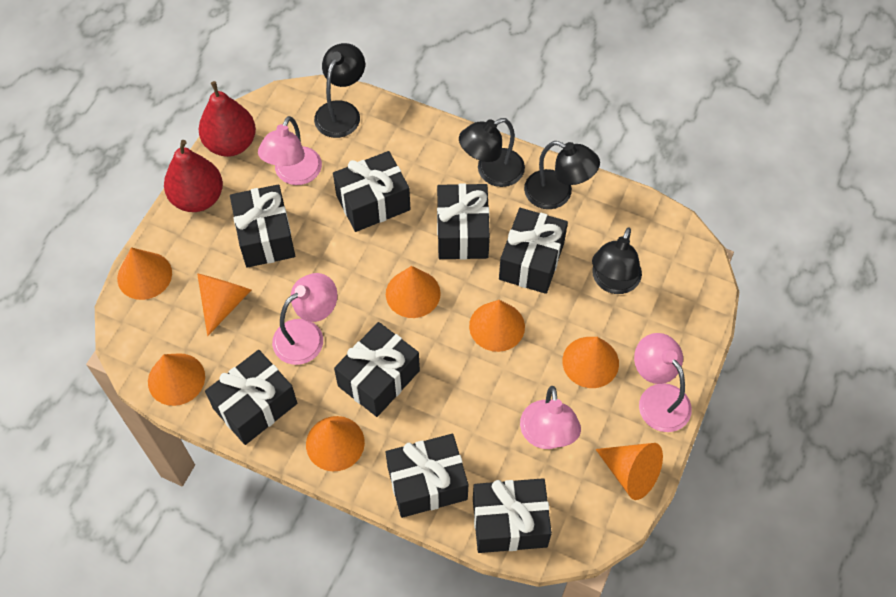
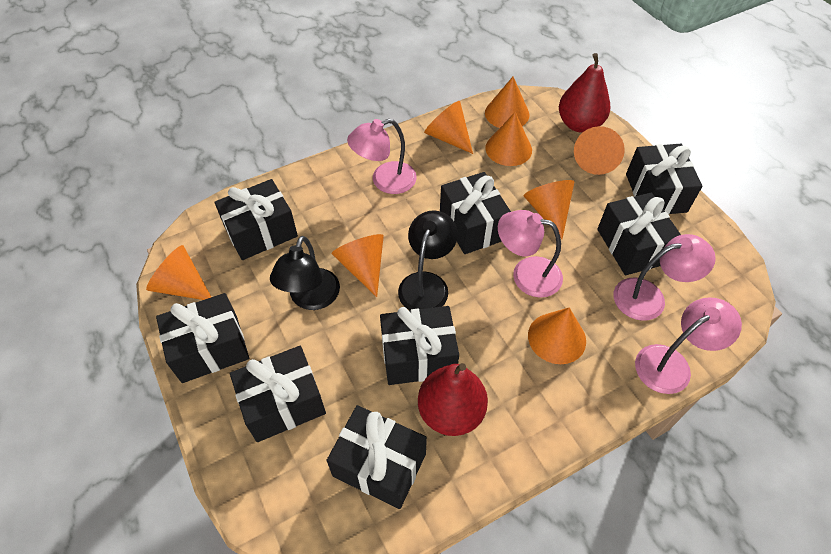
black lamp: 4 -> 2

